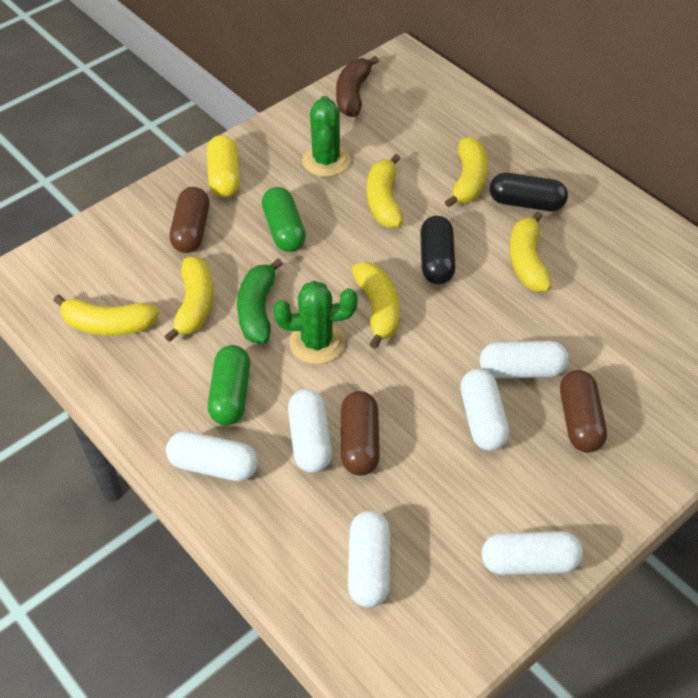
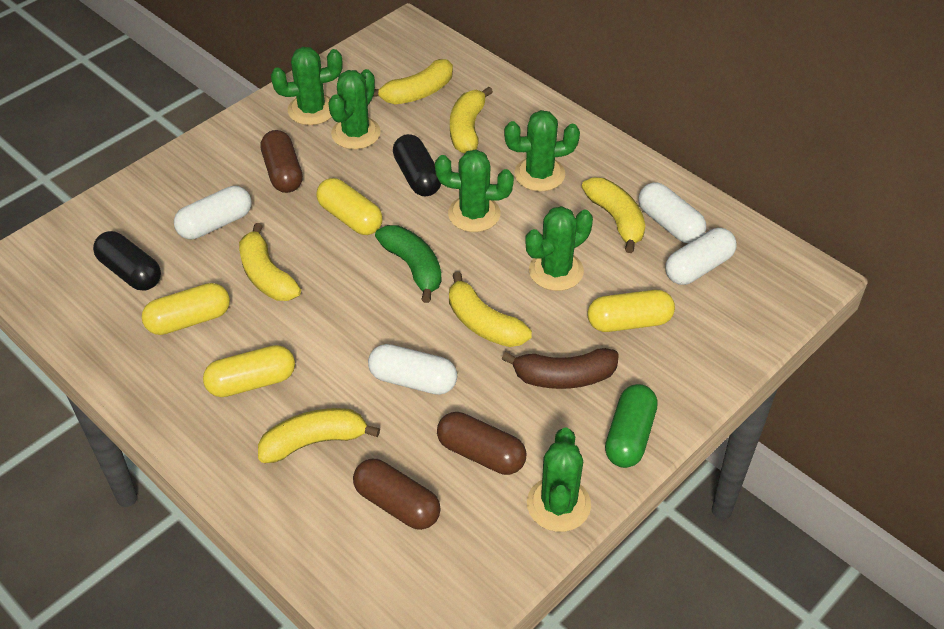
green cactus: 2 -> 6
green capsule: 2 -> 1
white capsule: 6 -> 4
yellow capsule: 1 -> 4

